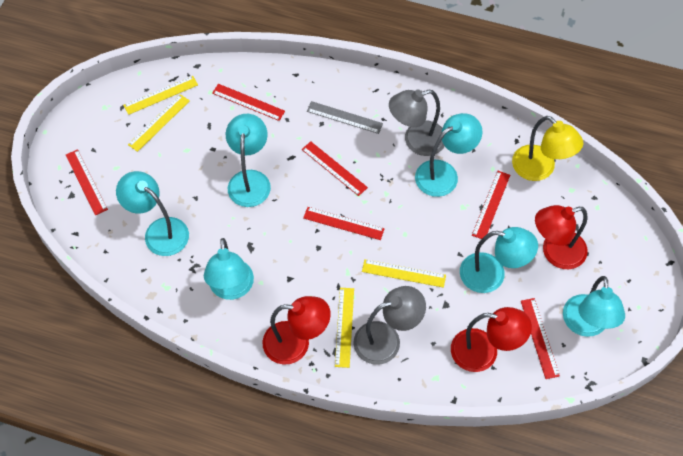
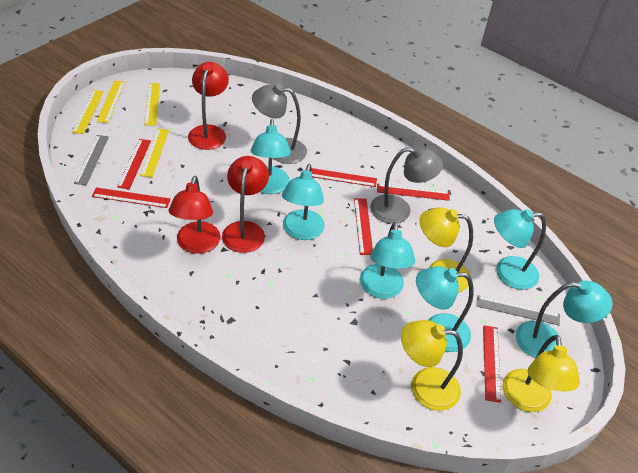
grey ruler: 1 -> 2
yellow lamp: 1 -> 3

